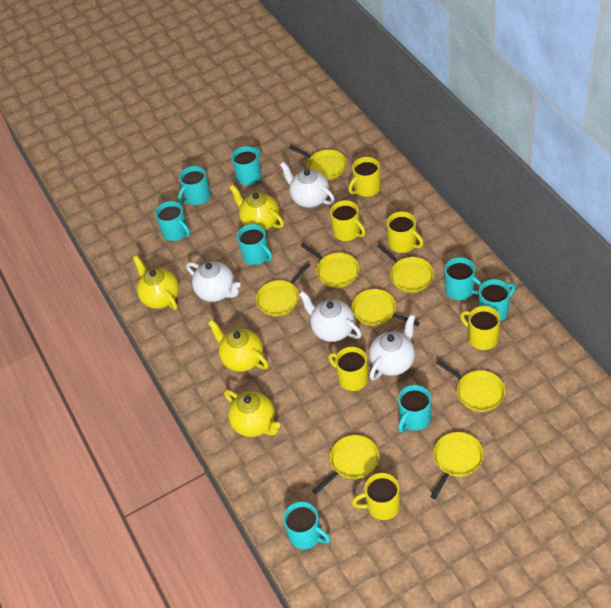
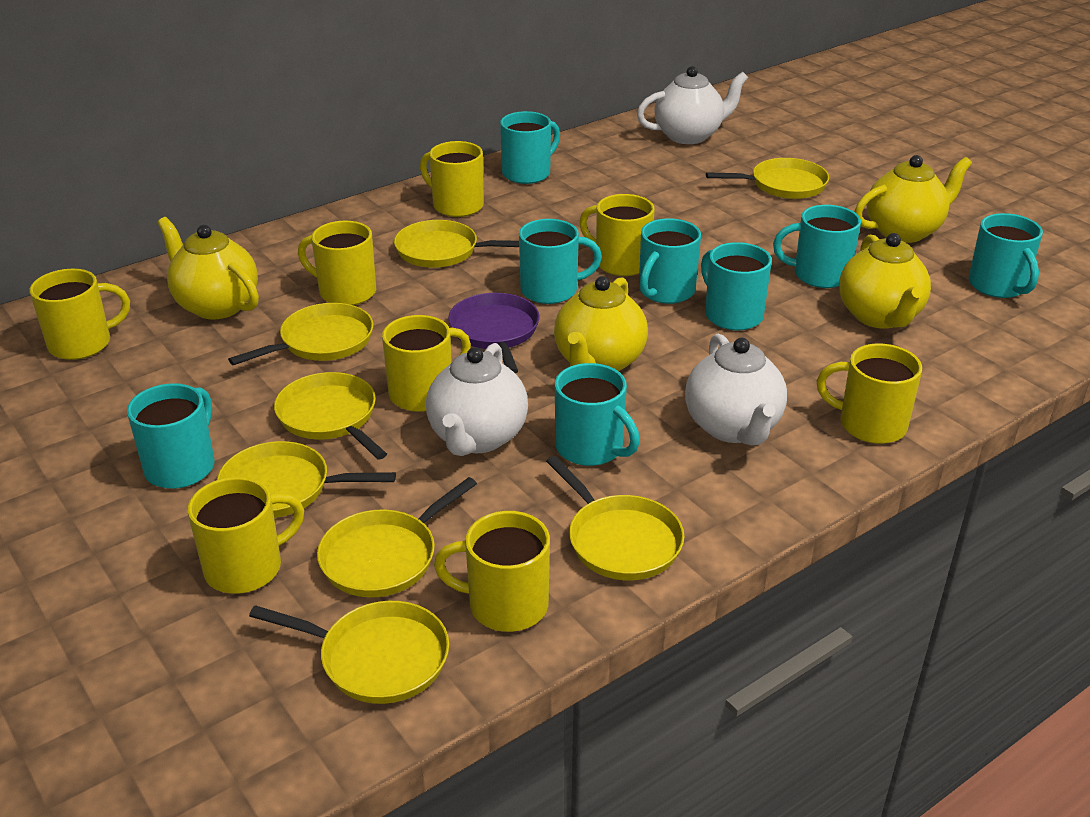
purple pan: 0 -> 1
white teapot: 4 -> 3
yellow mug: 6 -> 8

